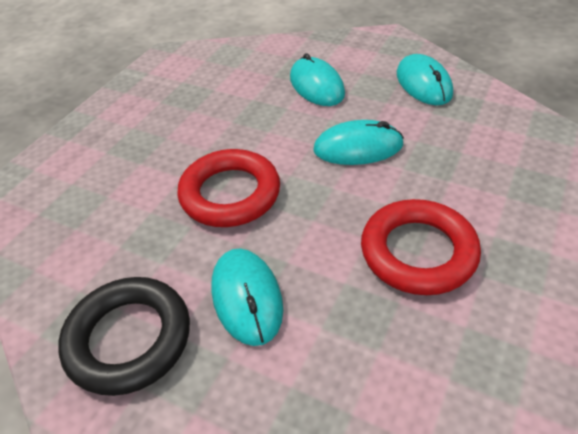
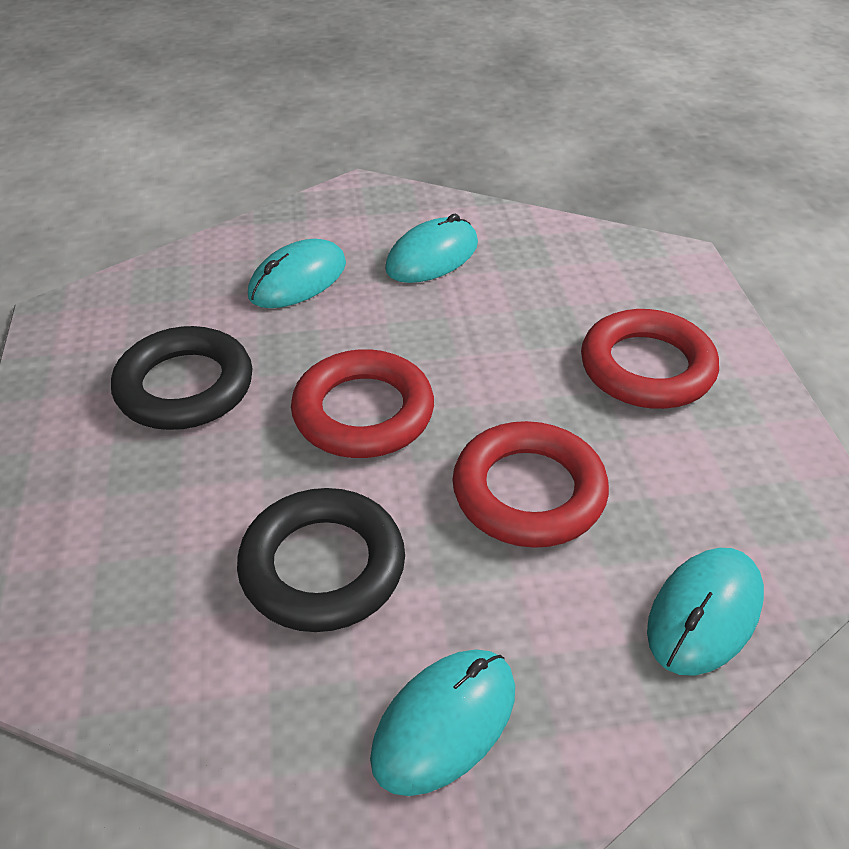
black ring: 1 -> 2
red ring: 2 -> 3

